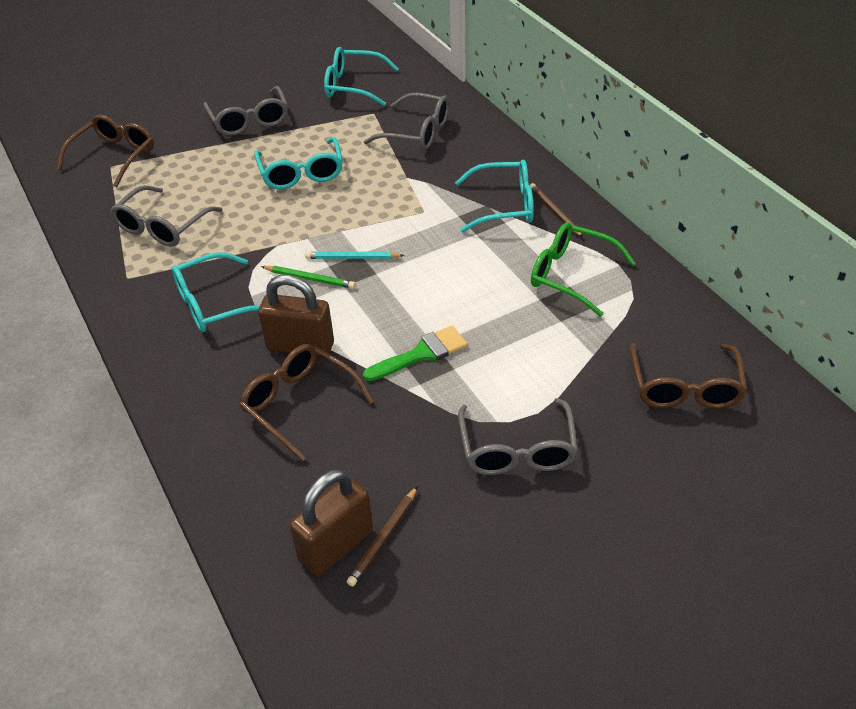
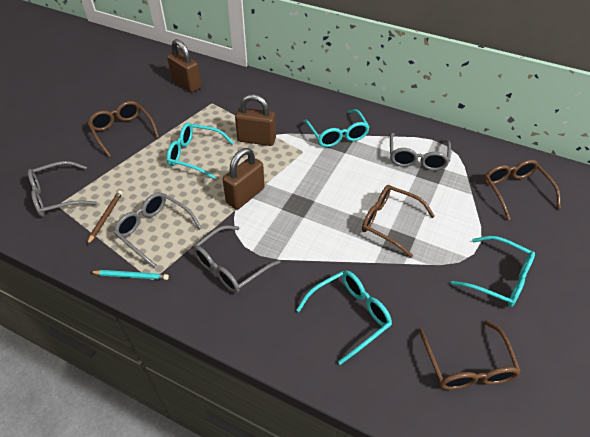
brown glasses: 3 -> 4
brown padlock: 2 -> 3
brown pencil: 2 -> 1
green brush: 1 -> 0
green glasses: 1 -> 0
green pencil: 1 -> 0

